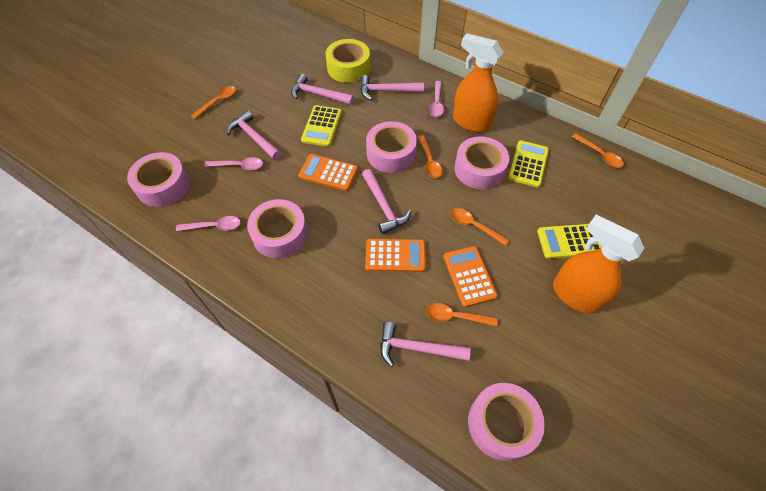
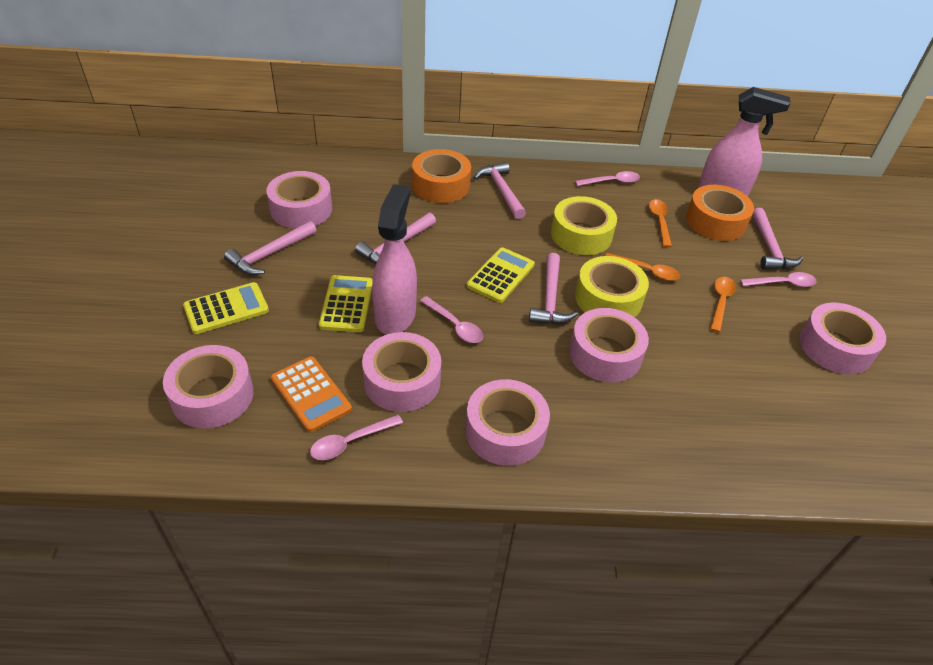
orange calculator: 3 -> 1
orange spoon: 5 -> 3
orange spray bottle: 2 -> 0
orange tape: 0 -> 2
pink spoon: 3 -> 4
pink spray bottle: 0 -> 2
pink tape: 5 -> 6
yellow tape: 1 -> 2

